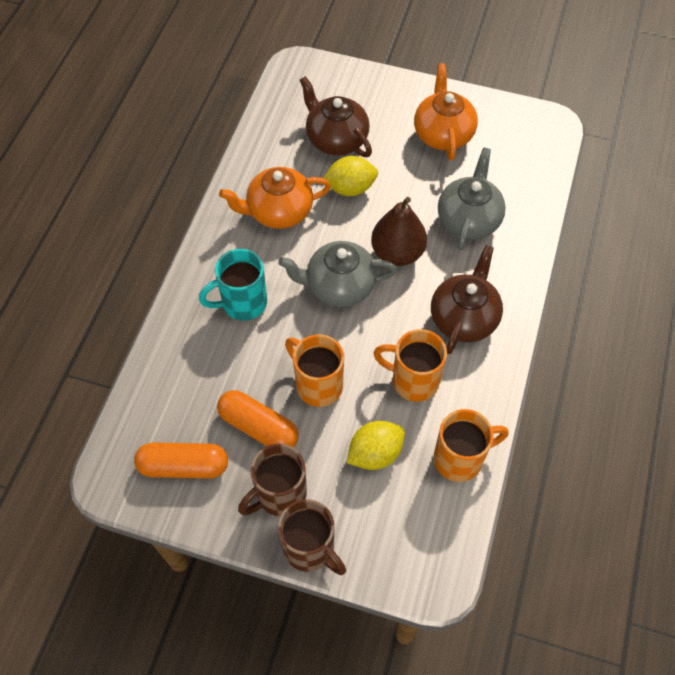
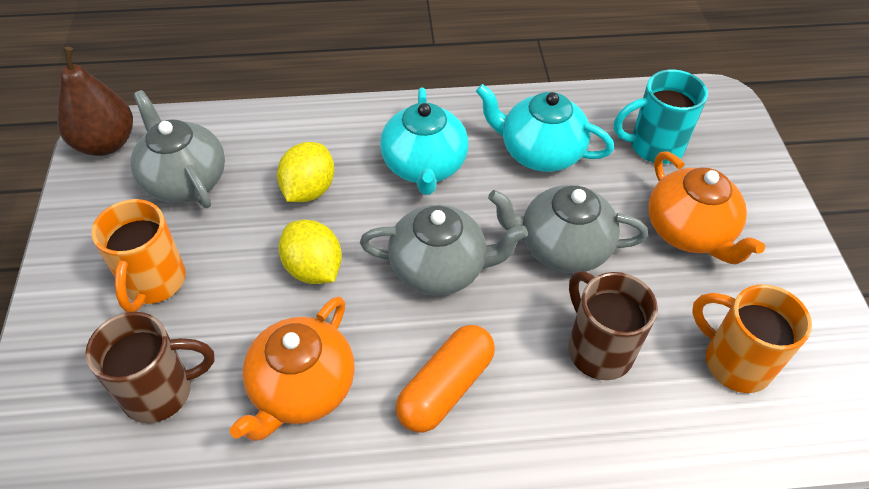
brown teapot: 2 -> 0
grey teapot: 2 -> 3
orange capsule: 2 -> 1
orange mug: 3 -> 2
turquoise teapot: 0 -> 2

